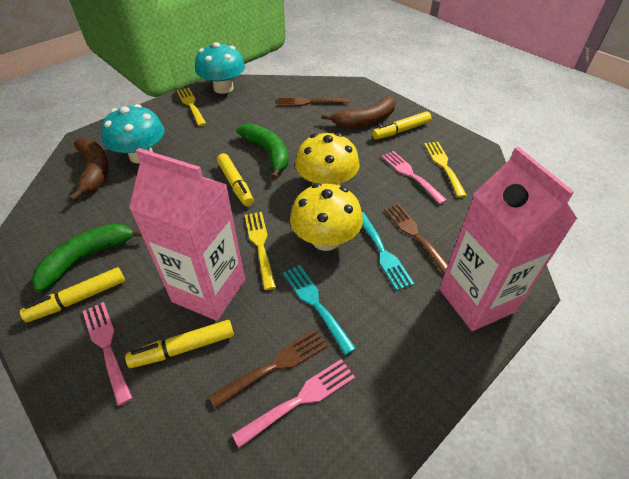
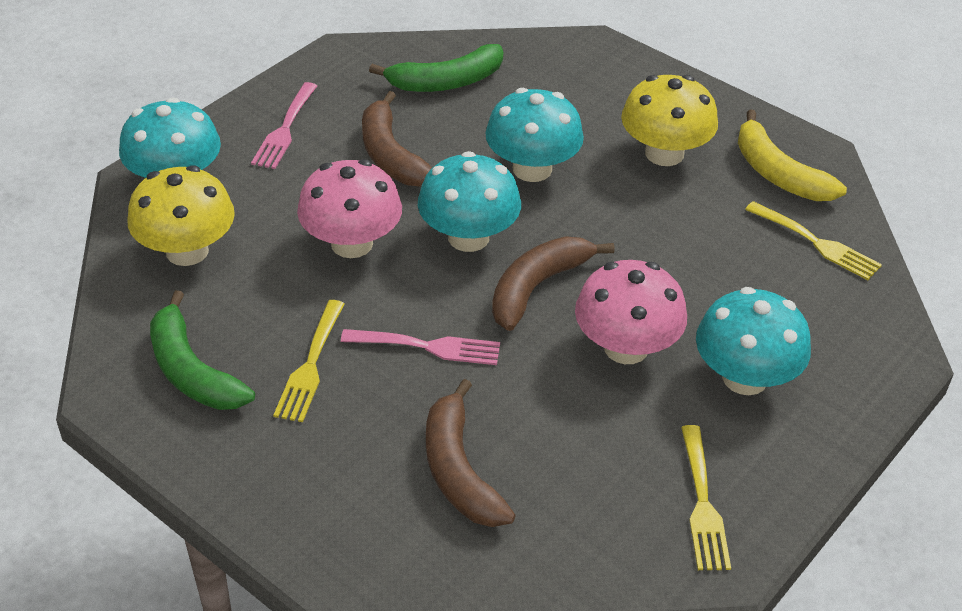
brown banana: 2 -> 3
brown fork: 3 -> 0
pink carton: 2 -> 0
pink fork: 3 -> 2
pink mushroom: 0 -> 2
turquoise fork: 2 -> 0
turquoise mushroom: 2 -> 4
yellow banana: 0 -> 1
yellow marker: 4 -> 0

